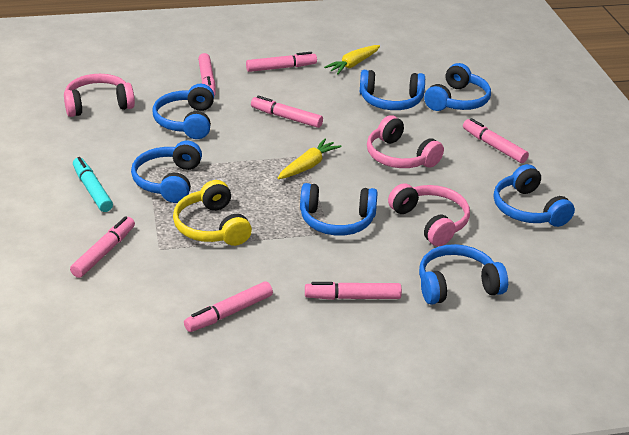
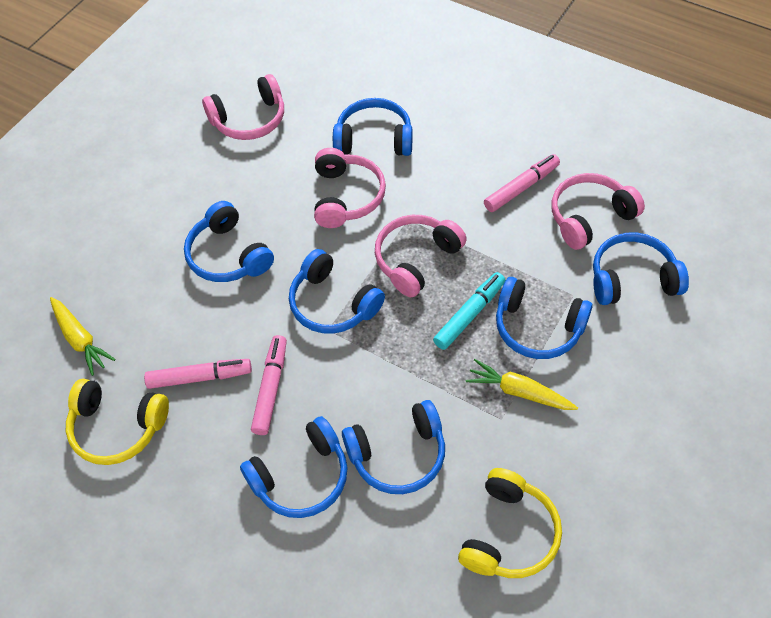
pink headphones: 3 -> 4
pink marker: 7 -> 3
yellow headphones: 1 -> 2

